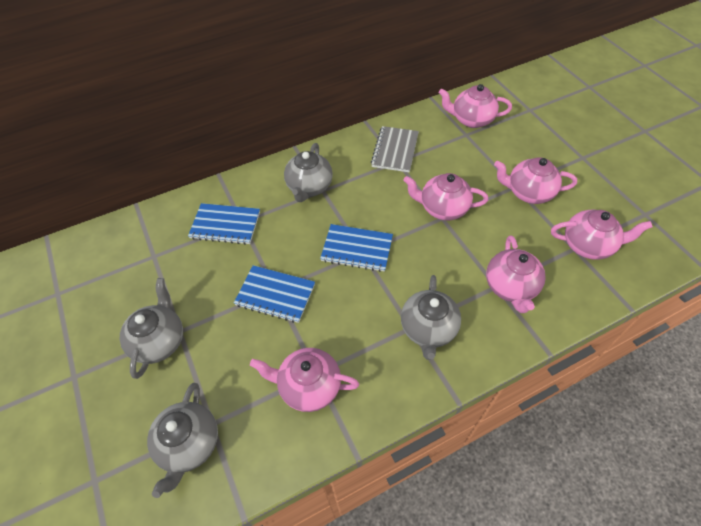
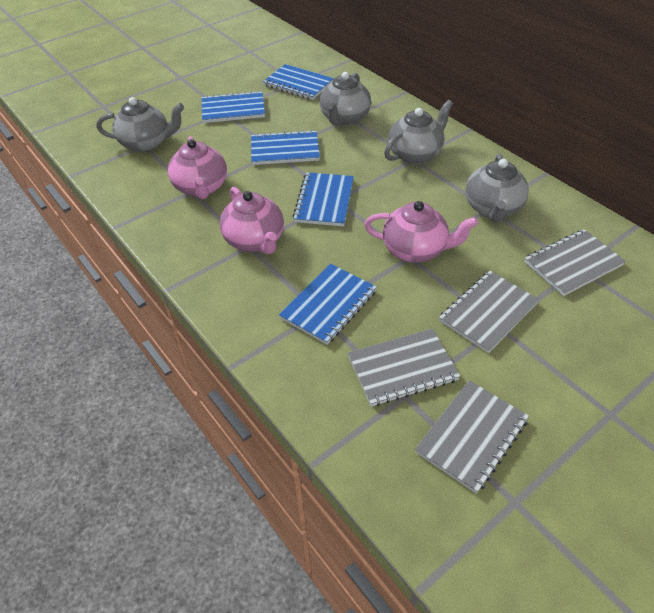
blue notebook: 3 -> 5
grey notebook: 1 -> 4
pink teapot: 6 -> 3

